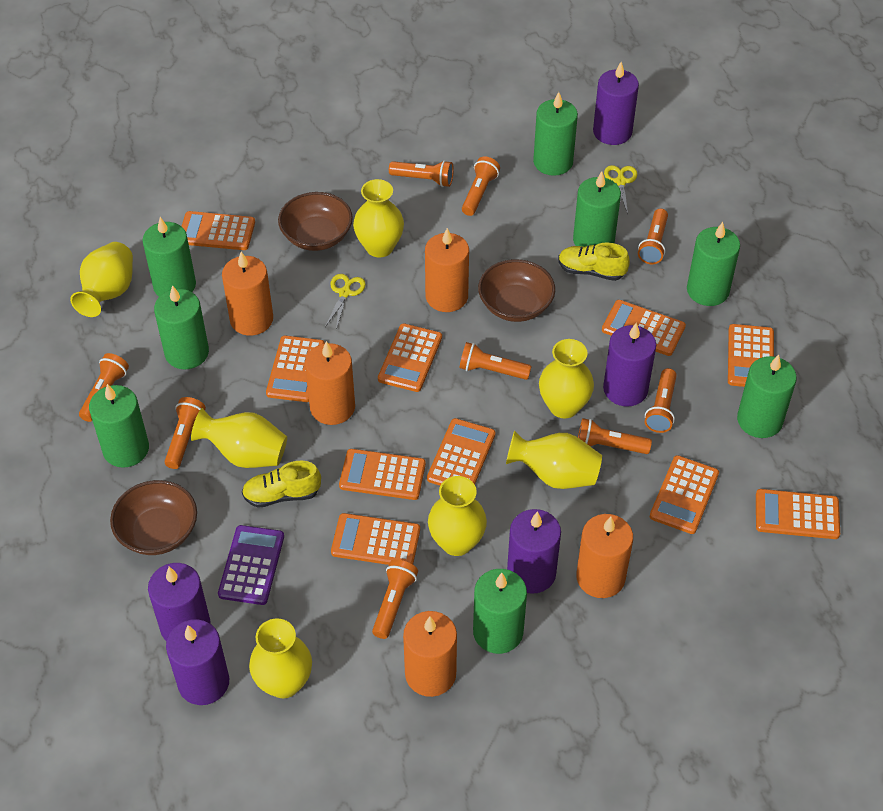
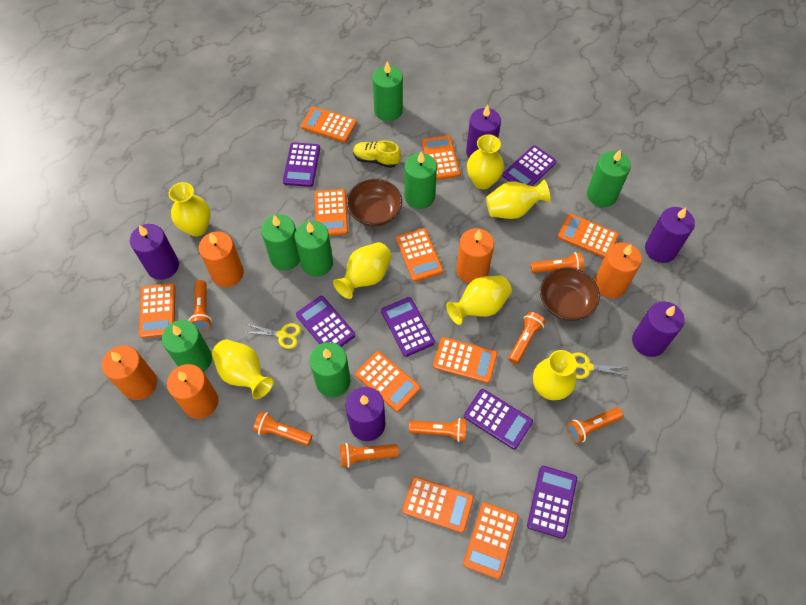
brown bowl: 3 -> 2
green candle: 8 -> 7
orange flashlight: 9 -> 7
purple calculator: 1 -> 6
yellow shoe: 2 -> 1

